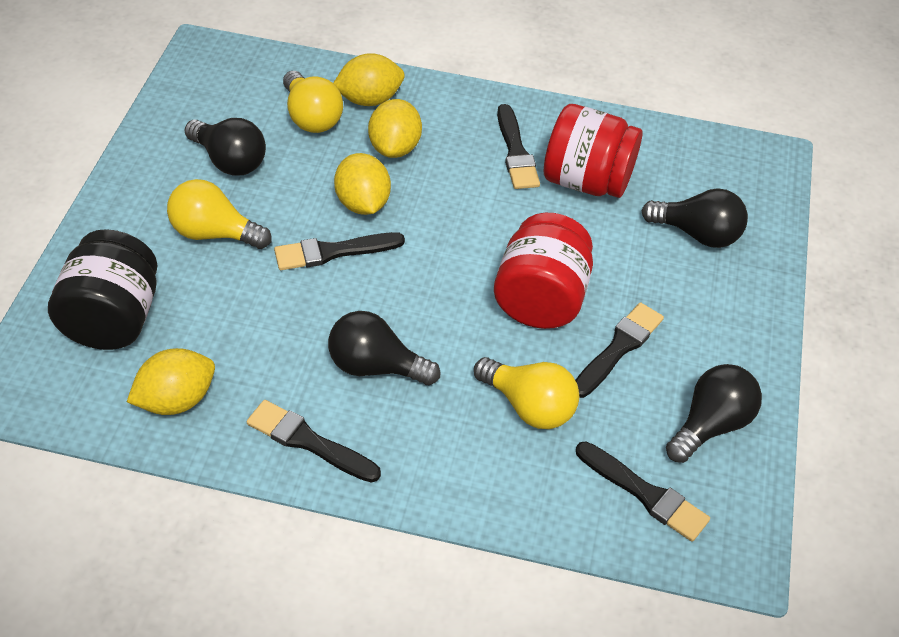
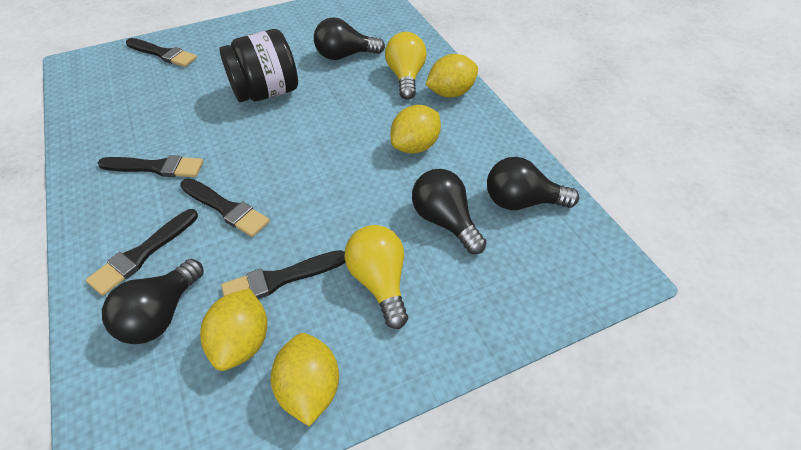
red jar: 2 -> 0
yellow light bulb: 3 -> 2

